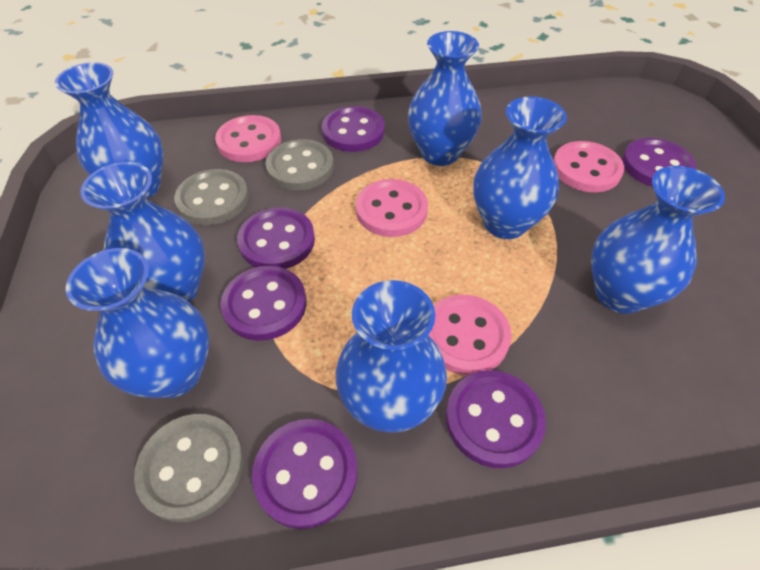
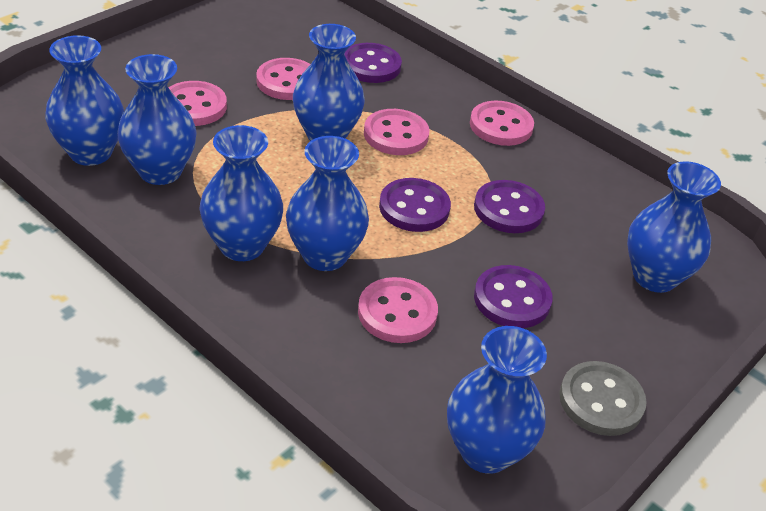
grey button: 3 -> 1
pink button: 4 -> 5
purple button: 6 -> 4

